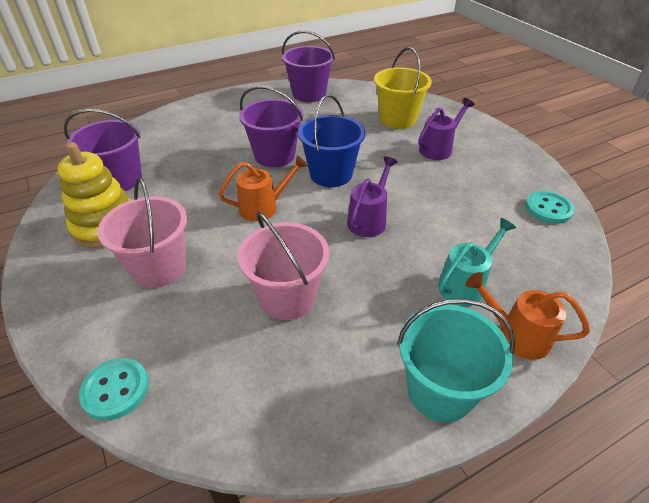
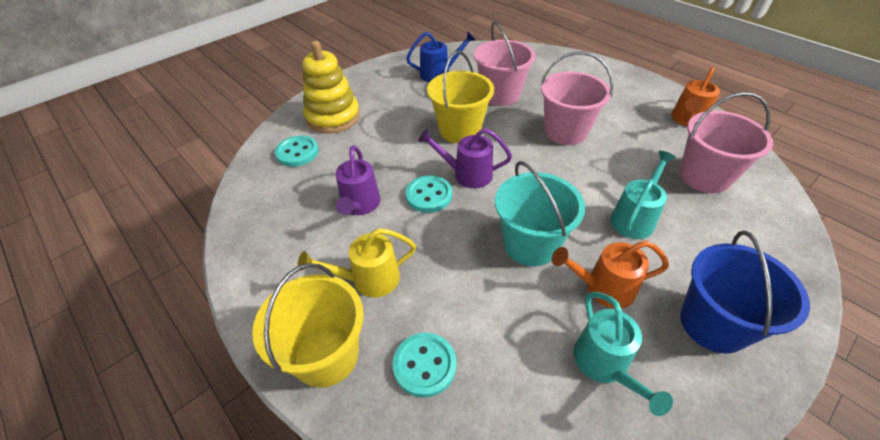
blue watering can: 0 -> 1
pink bucket: 2 -> 3
purple bucket: 3 -> 0
turquoise button: 2 -> 3
turquoise watering can: 1 -> 2
yellow bucket: 1 -> 2
yellow watering can: 0 -> 1

